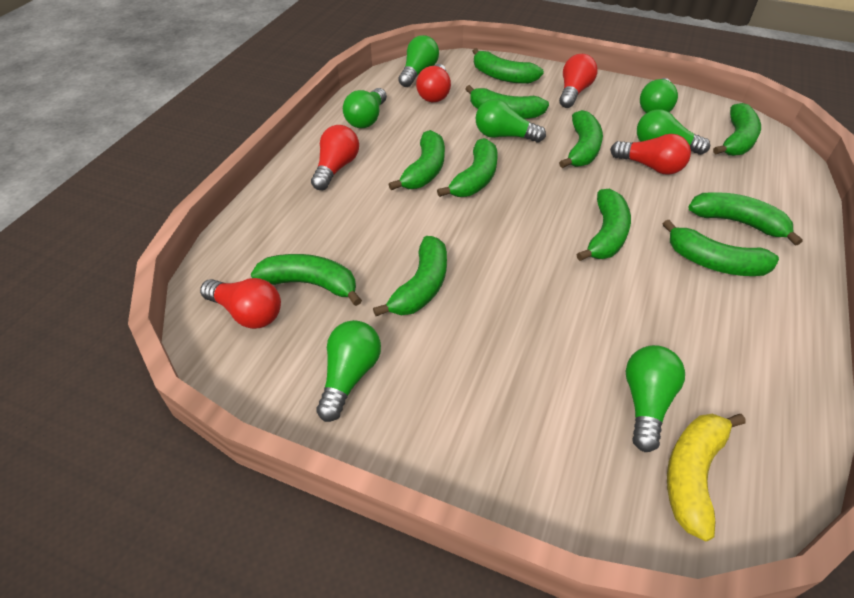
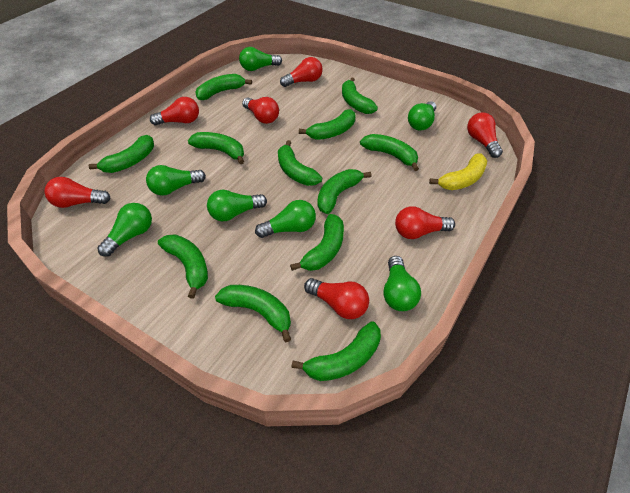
green banana: 11 -> 12
red light bulb: 5 -> 7

